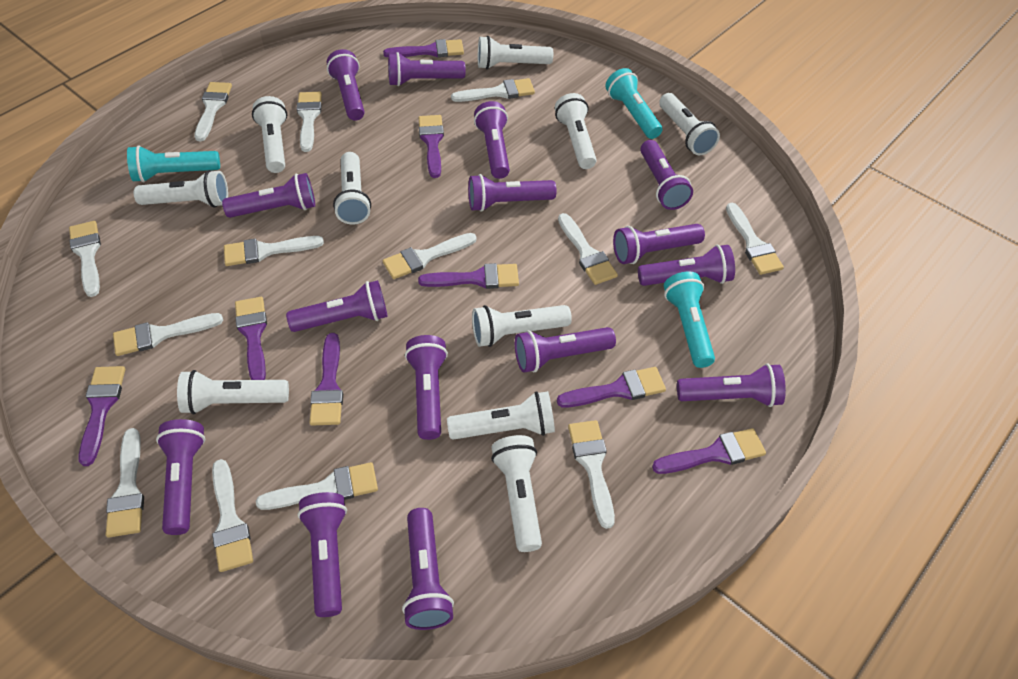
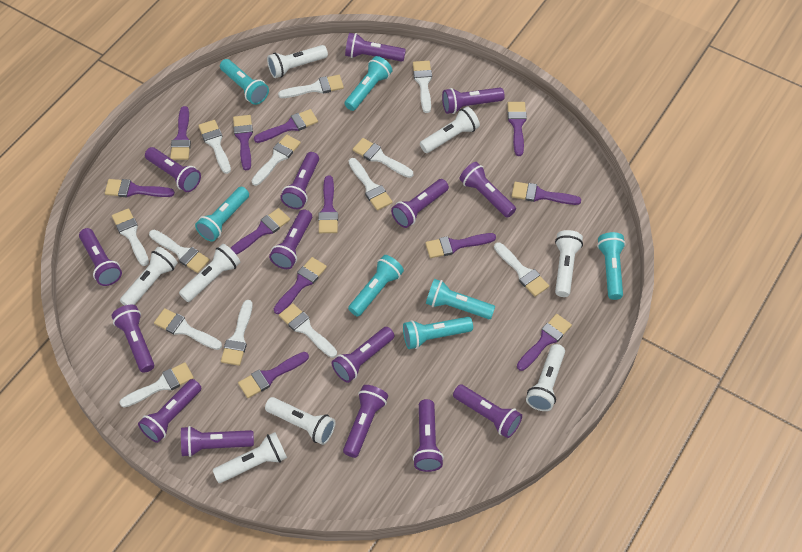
purple brush: 8 -> 12
turquoise flashlight: 3 -> 7
white flashlight: 10 -> 8

